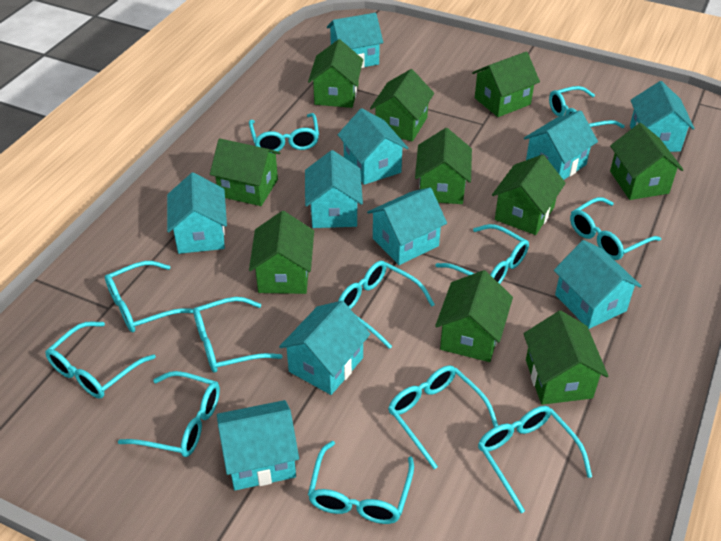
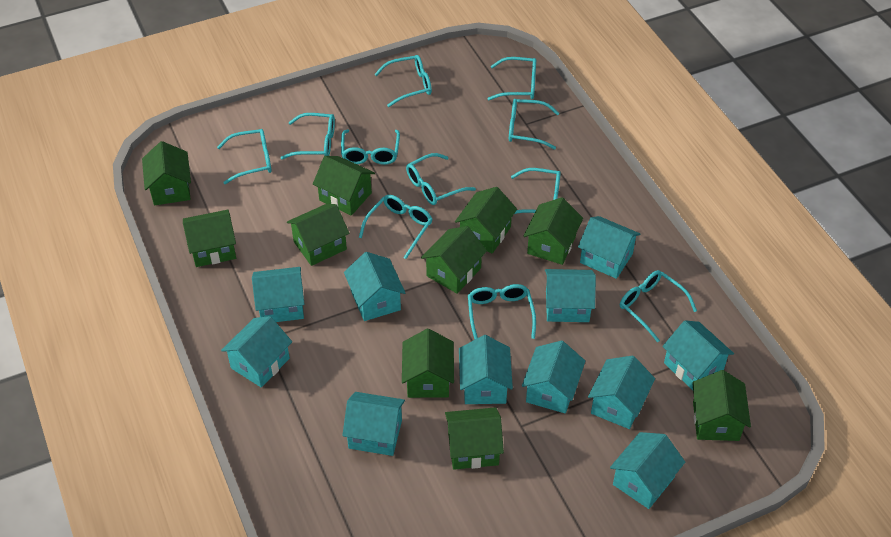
turquoise glasses: 12 -> 11
turquoise house: 10 -> 11

